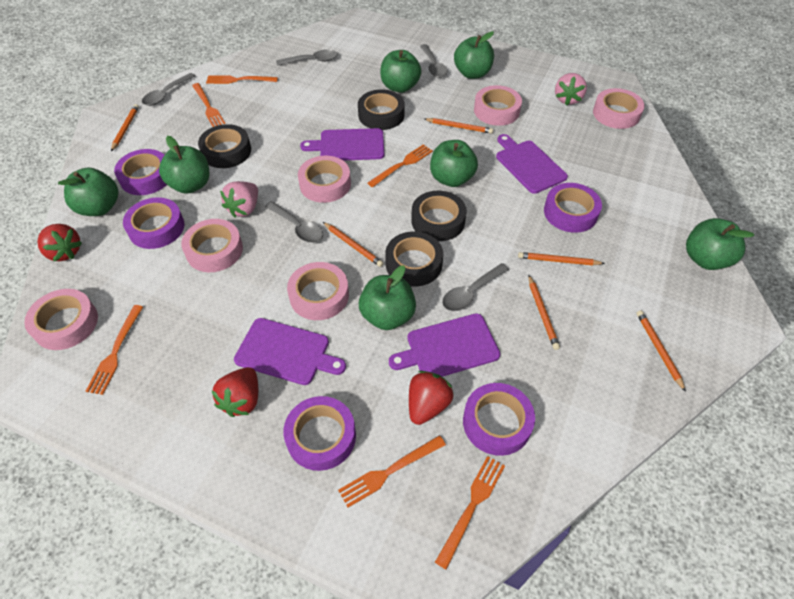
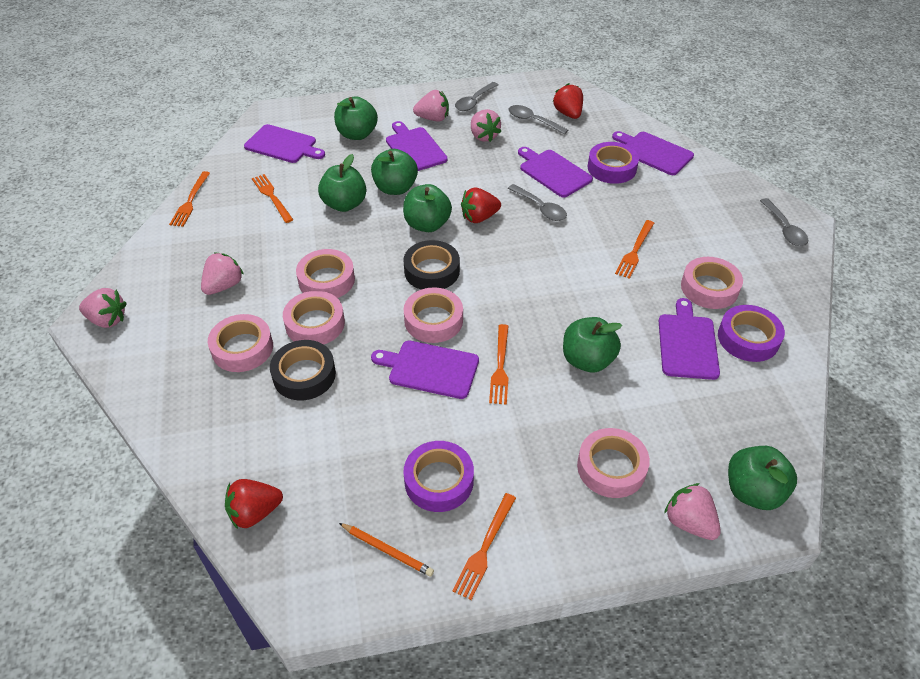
black tape: 4 -> 2
green apple: 7 -> 6
grey spoon: 5 -> 4
orange fork: 6 -> 5
orange pencil: 6 -> 1
pink strawberry: 2 -> 5
purple cutting board: 4 -> 6
purple tape: 5 -> 3

